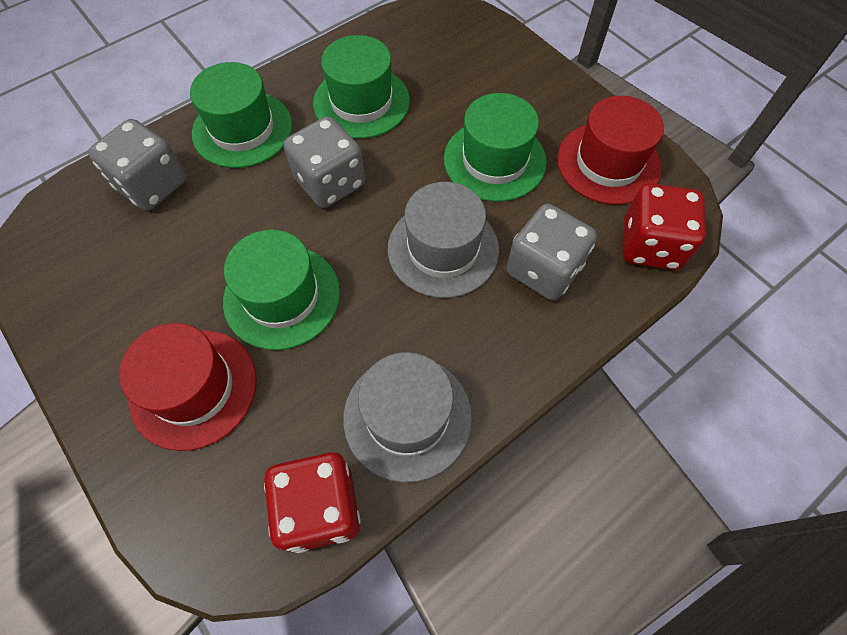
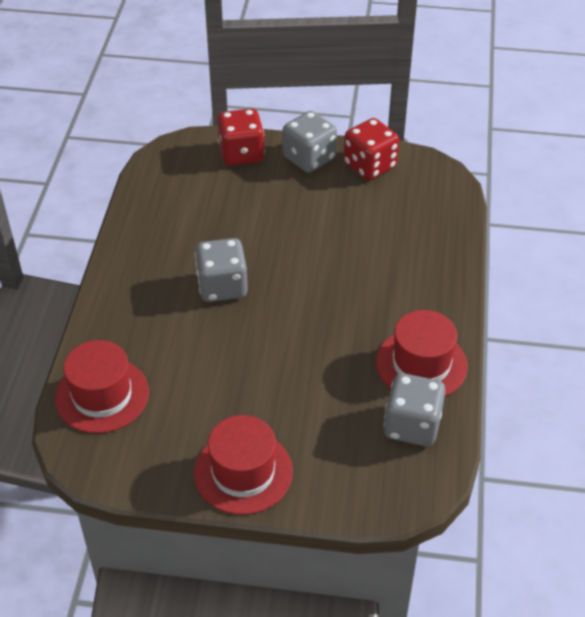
green hat: 4 -> 0
grey hat: 2 -> 0
red hat: 2 -> 3

